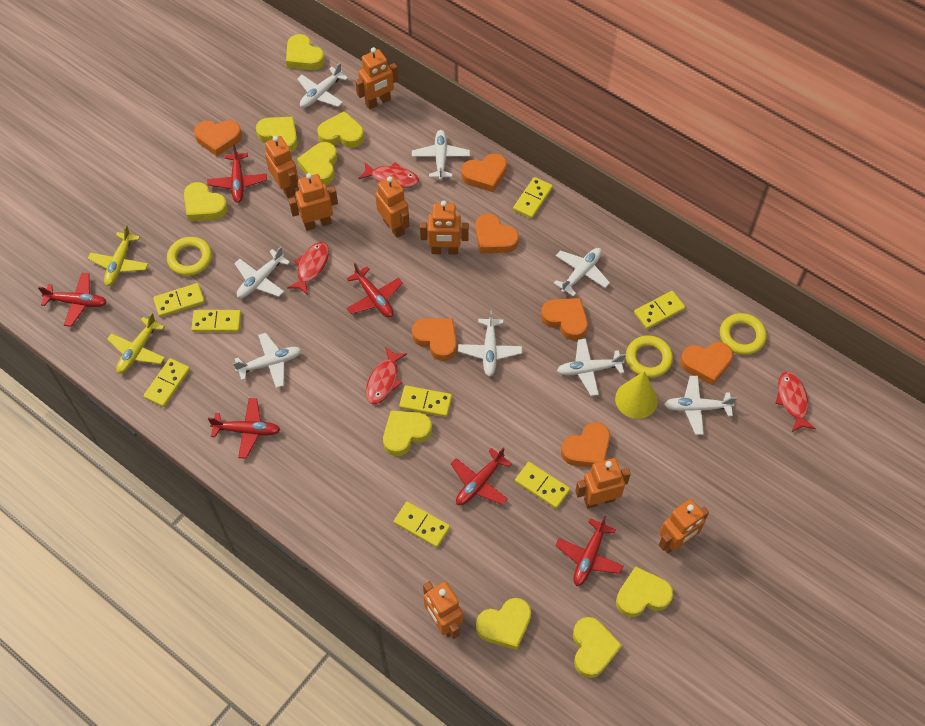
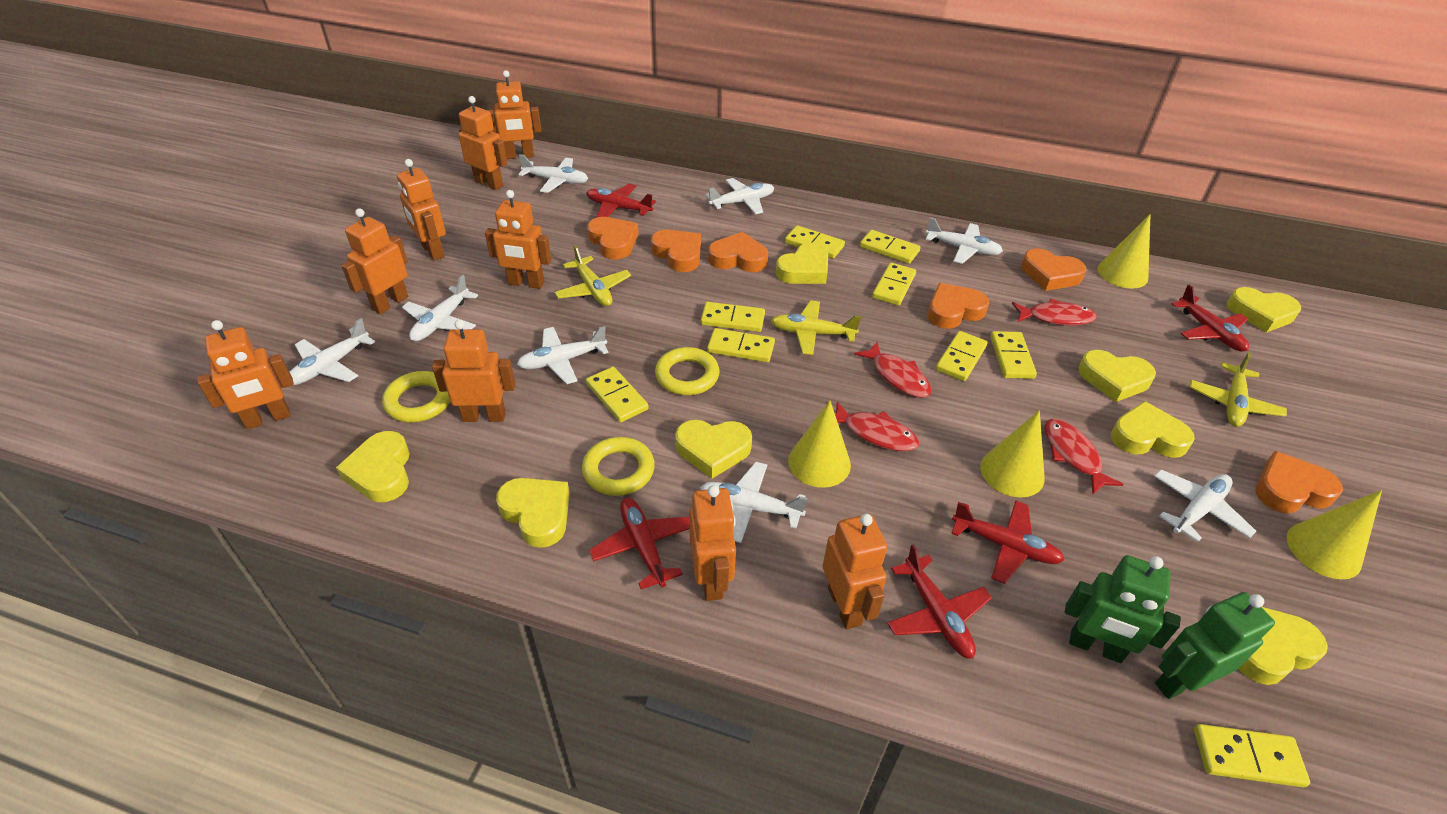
green robot: 0 -> 2
orange heart: 7 -> 6
orange robot: 8 -> 9
red plane: 6 -> 5
yellow cone: 1 -> 4
yellow domino: 8 -> 9
yellow heart: 9 -> 8
yellow plane: 2 -> 3

